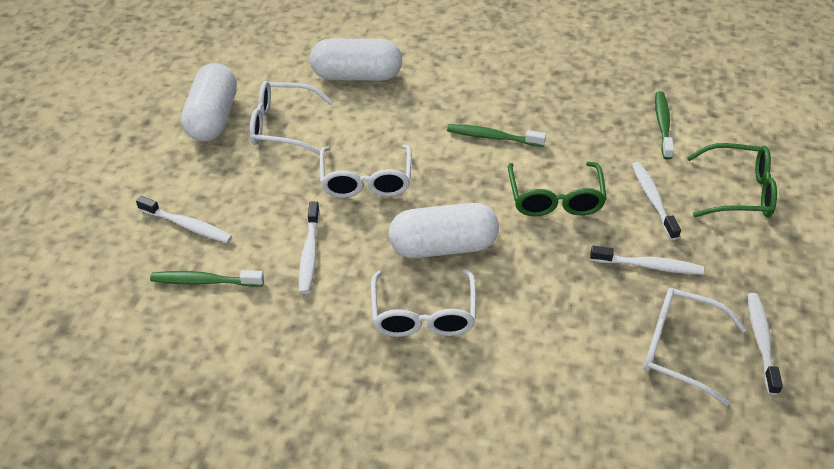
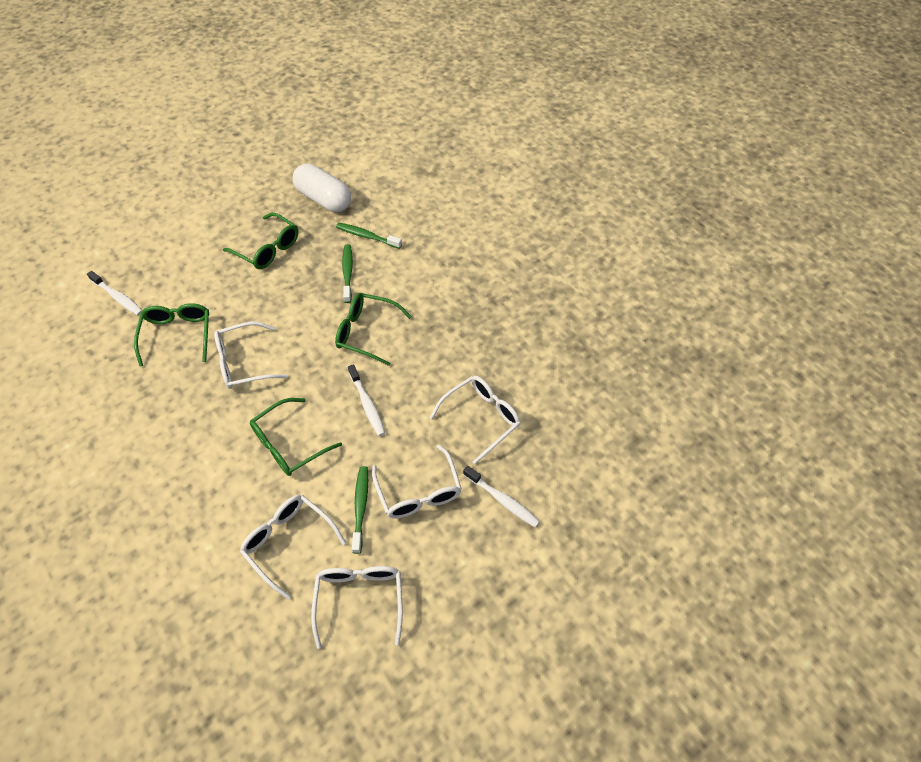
green glasses: 2 -> 4
white capsule: 3 -> 1
white glasses: 4 -> 5
white toothbrush: 5 -> 3

